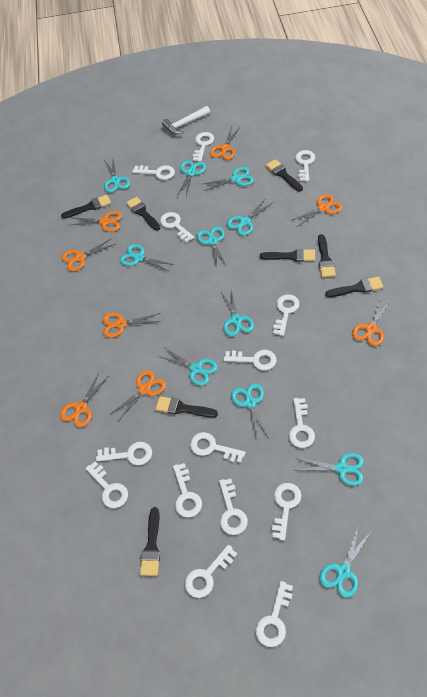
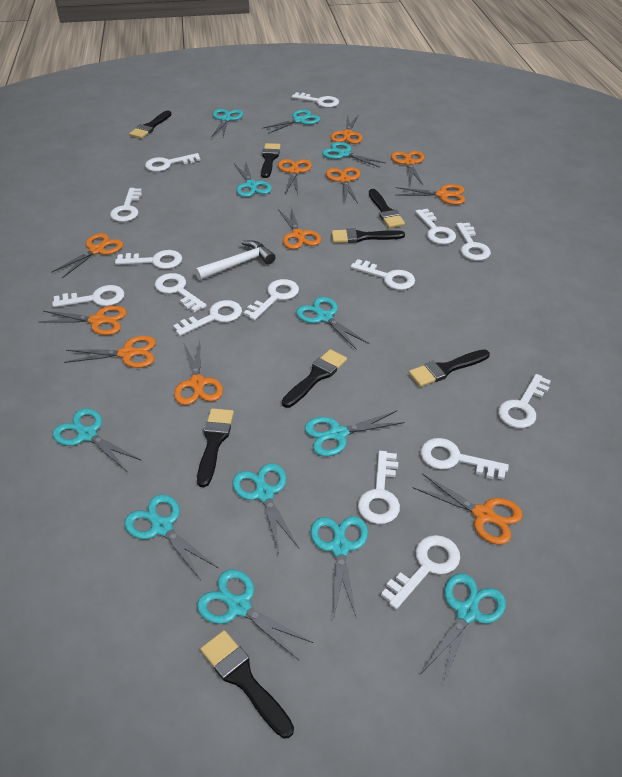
orange scissors: 8 -> 11
turquoise scissors: 11 -> 12

